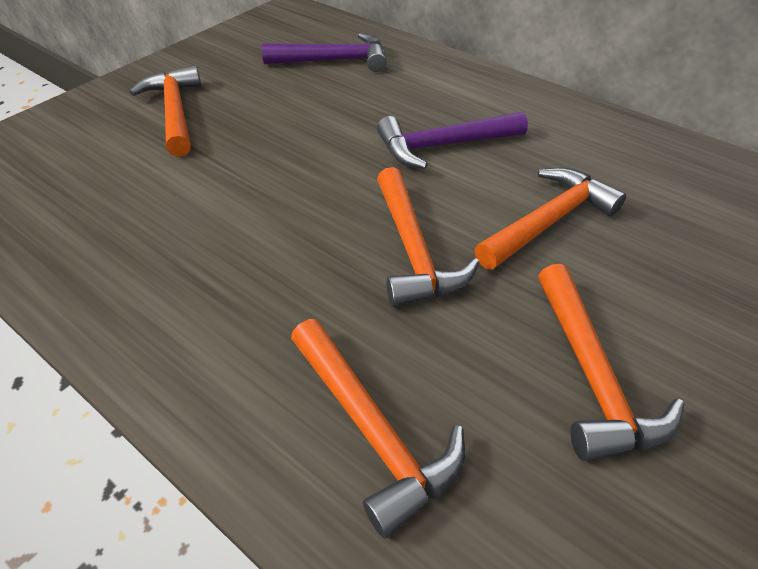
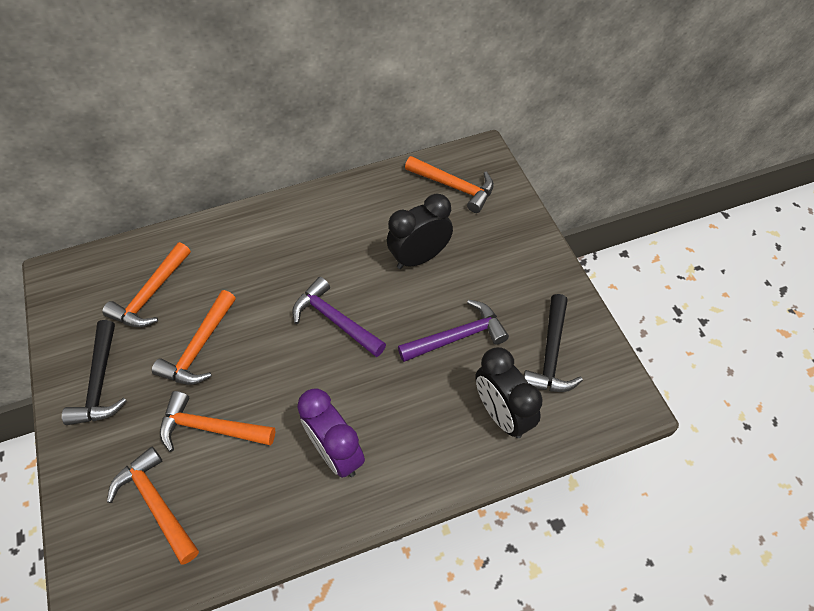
black clock: 0 -> 2
black hammer: 0 -> 2
purple clock: 0 -> 1

